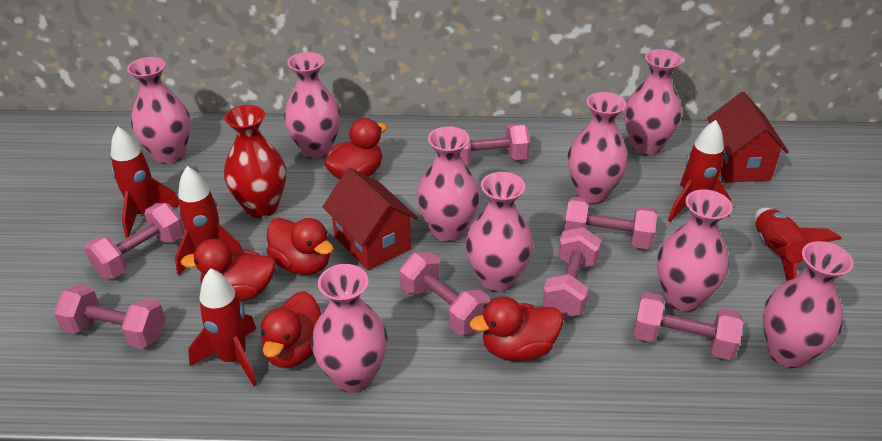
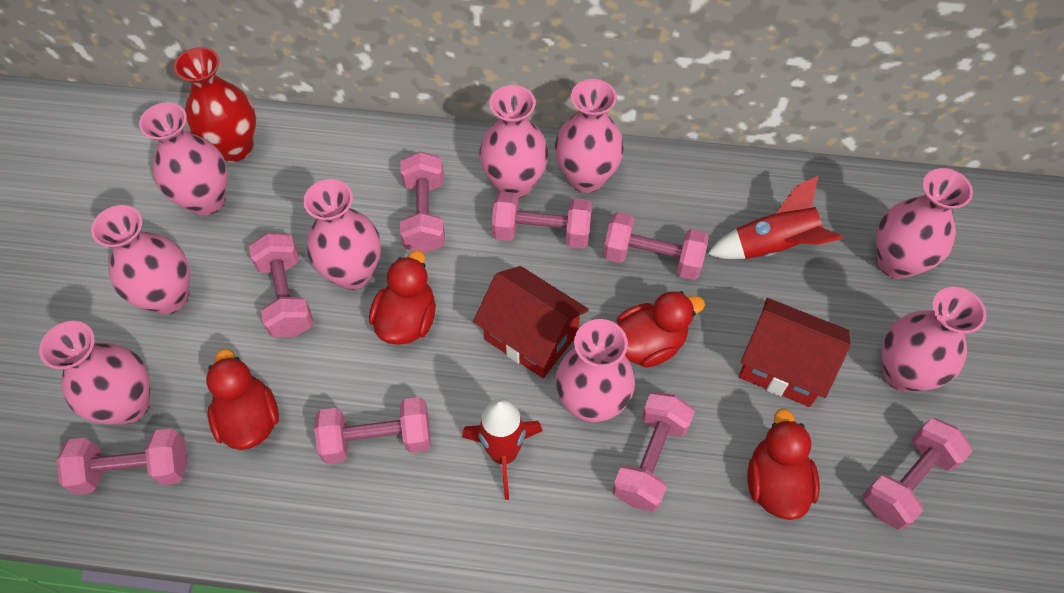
pink dumbbell: 7 -> 8
red duck: 5 -> 4
red rocket: 5 -> 2

